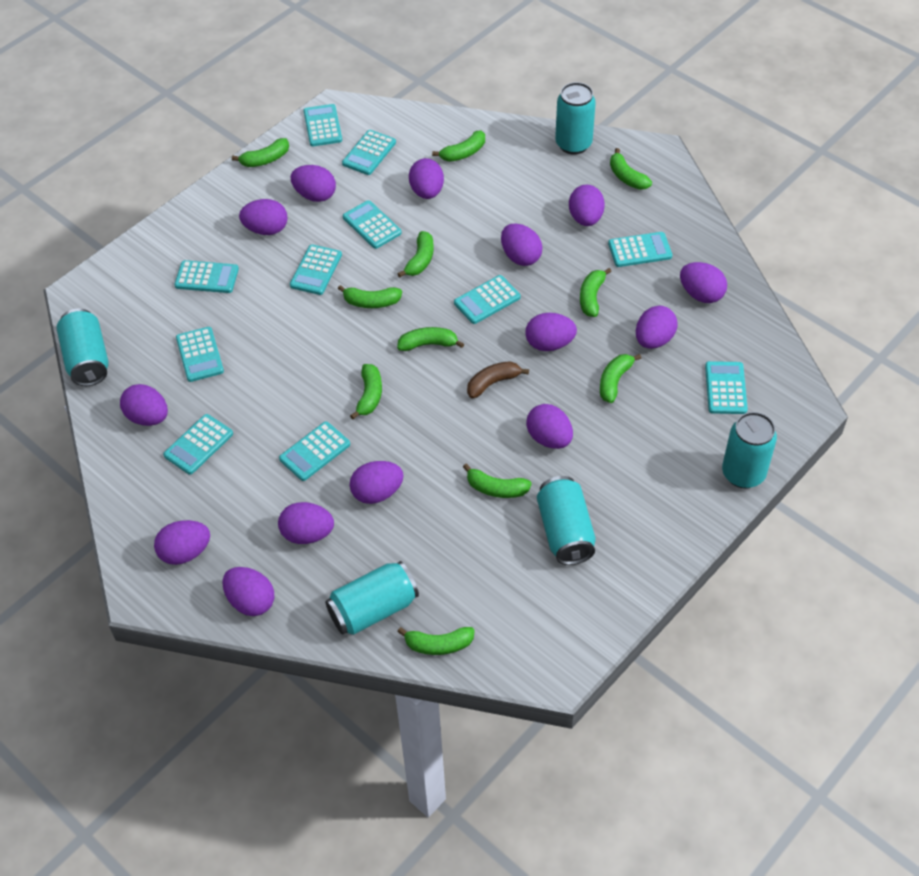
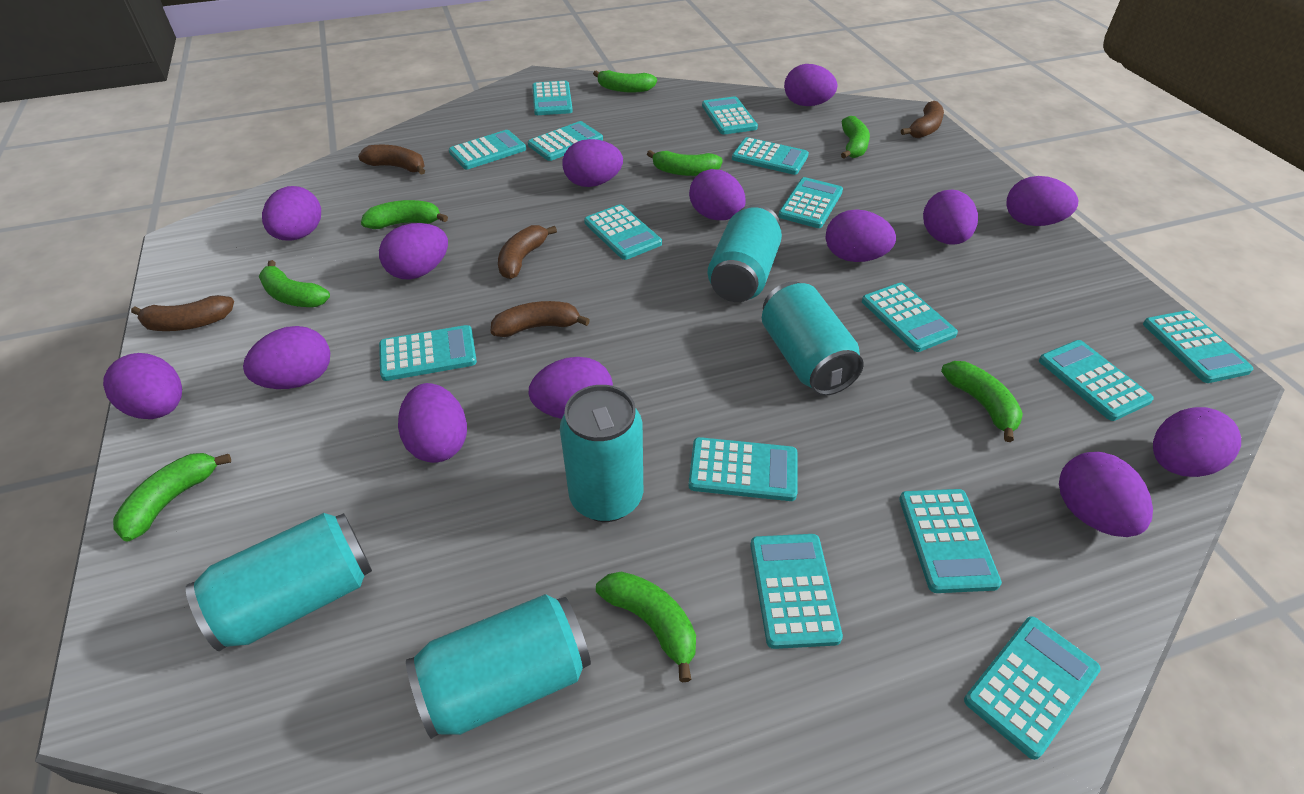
brown banana: 1 -> 5
green banana: 11 -> 8
turquoise calculator: 11 -> 15

